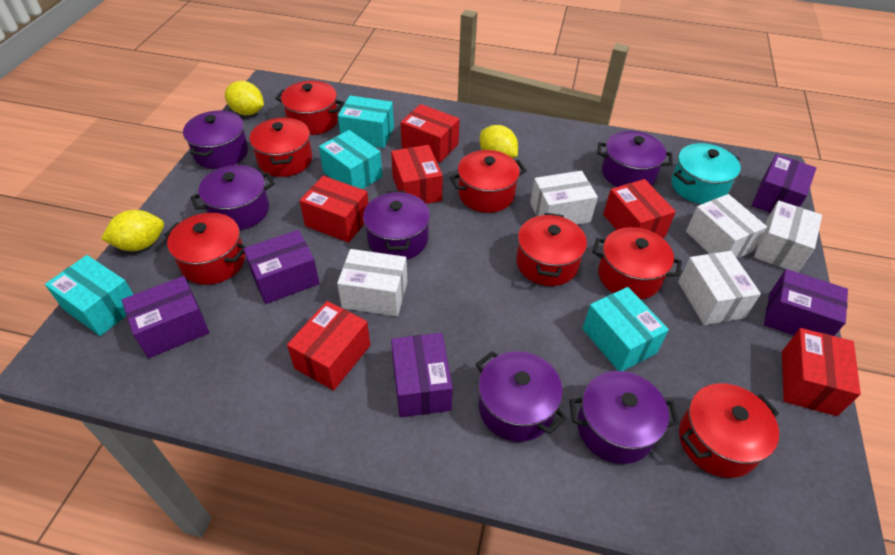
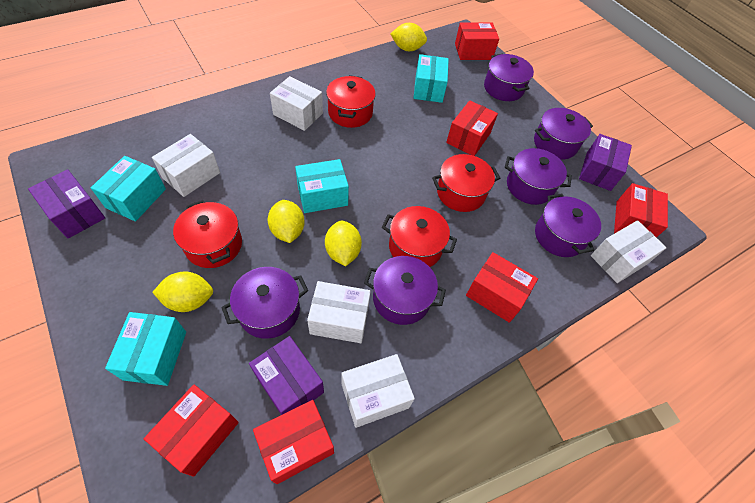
purple box: 5 -> 3
red pot: 7 -> 4
turquoise pot: 1 -> 0
yellow lemon: 3 -> 4

